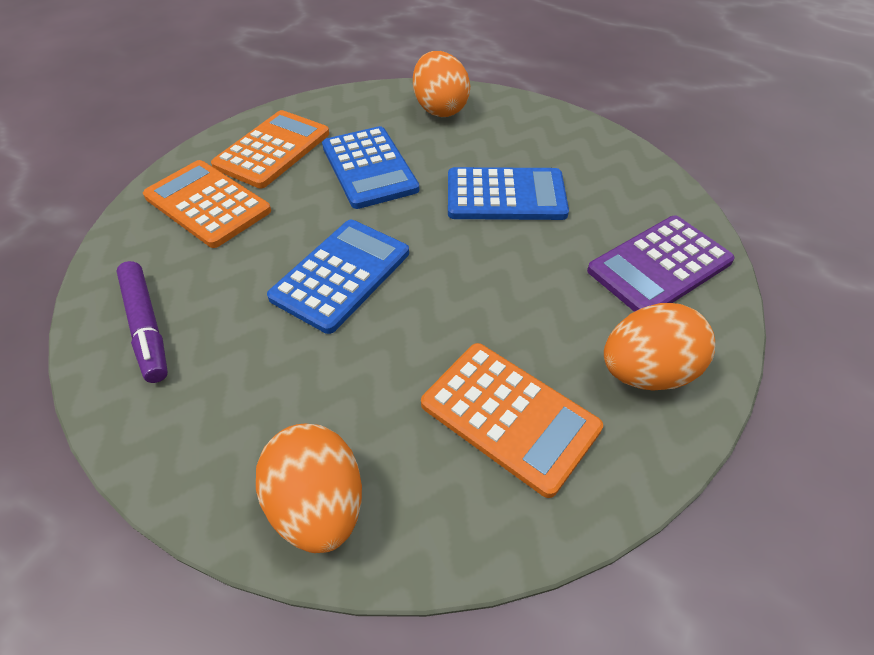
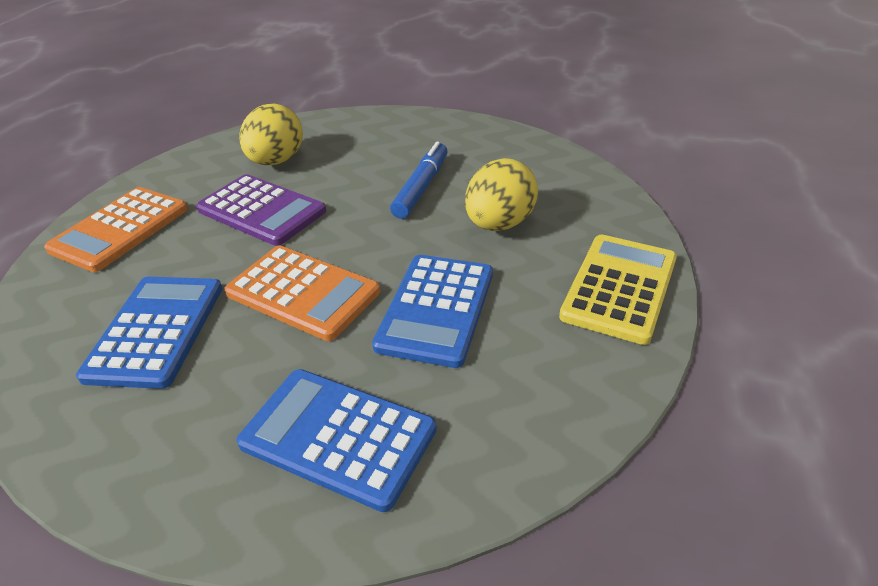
blue marker: 0 -> 1
orange calculator: 3 -> 2
orange egg: 3 -> 0
purple marker: 1 -> 0
yellow calculator: 0 -> 1
yellow egg: 0 -> 2

